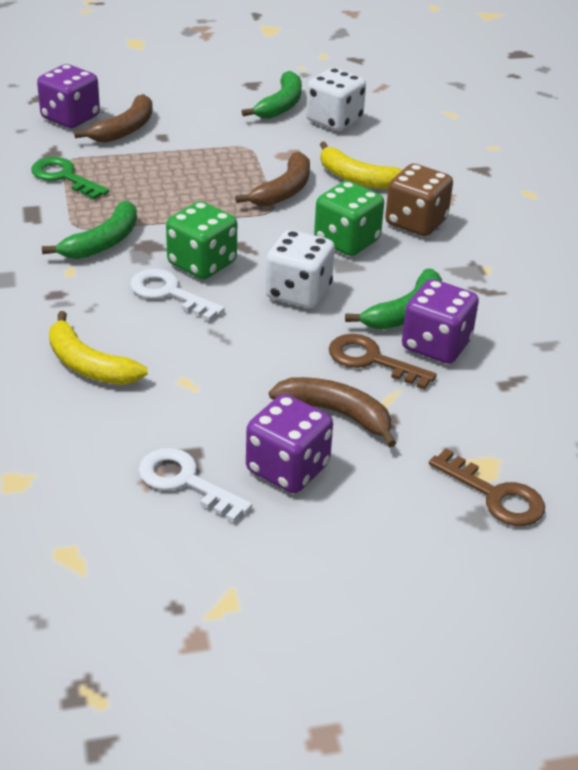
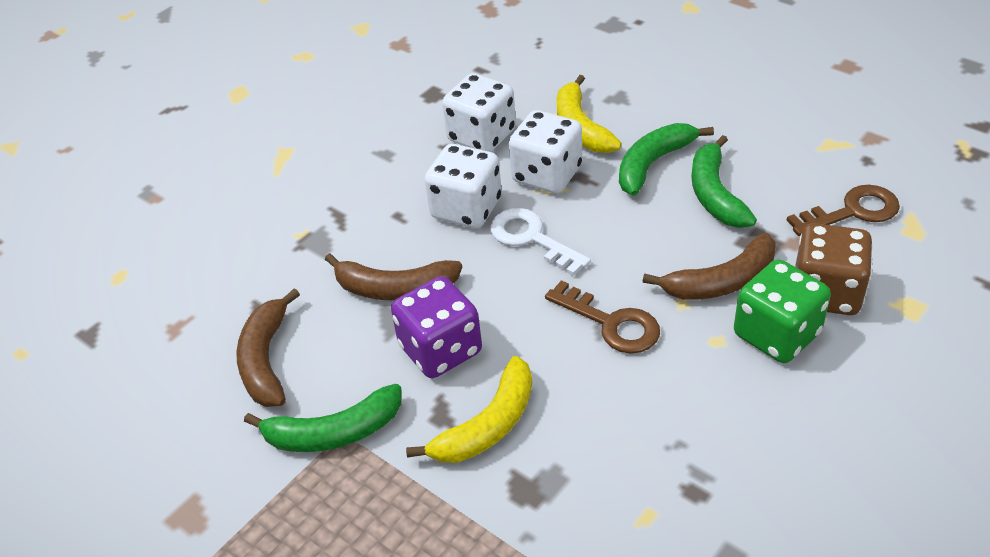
green dice: 2 -> 1
green key: 1 -> 0
purple dice: 3 -> 1
white dice: 2 -> 3
white key: 2 -> 1

